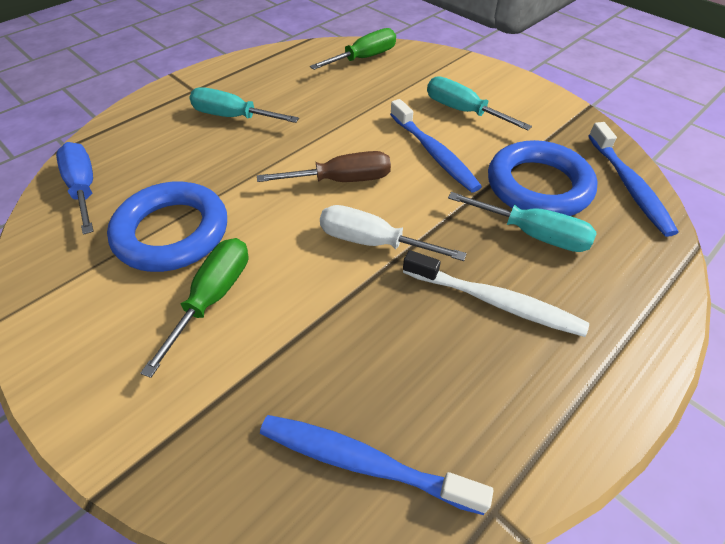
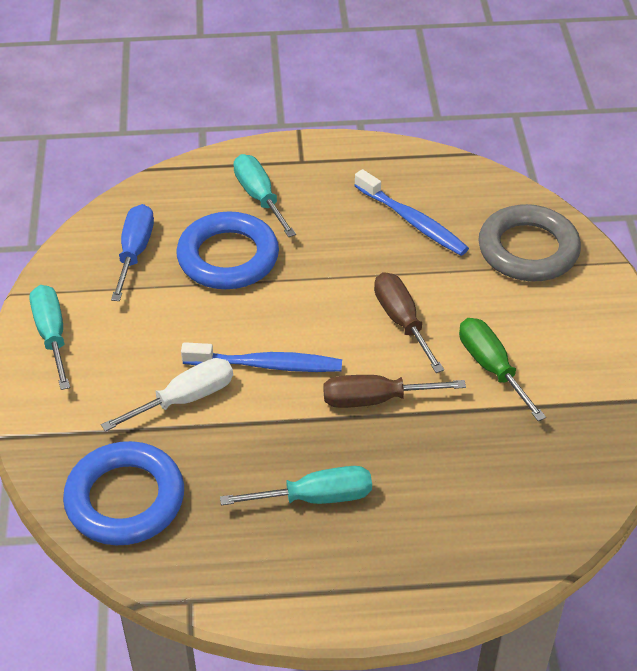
blue toothbrush: 3 -> 2
brown screwdriver: 1 -> 2
green screwdriver: 2 -> 1
grey ring: 0 -> 1
white toothbrush: 1 -> 0

